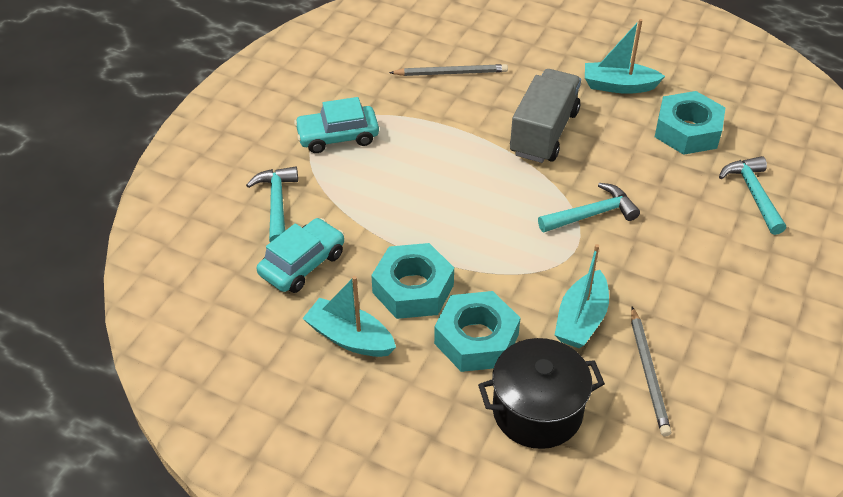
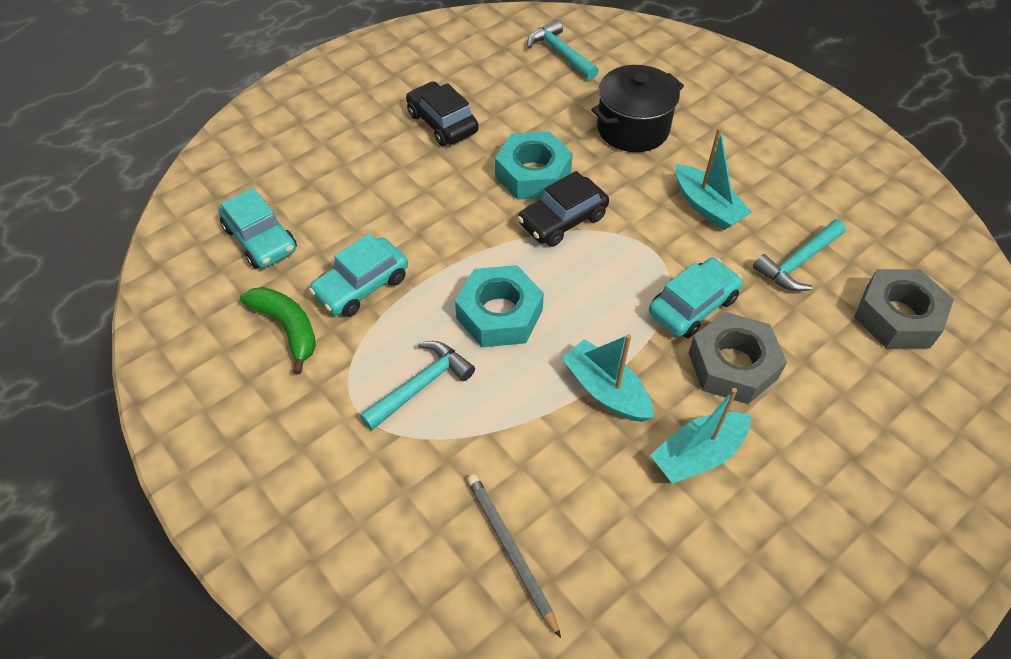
black car: 0 -> 2
green banana: 0 -> 1
grey nut: 0 -> 2
grey pencil: 2 -> 1
grey truck: 1 -> 0
turquoise car: 2 -> 3
turquoise nut: 3 -> 2

